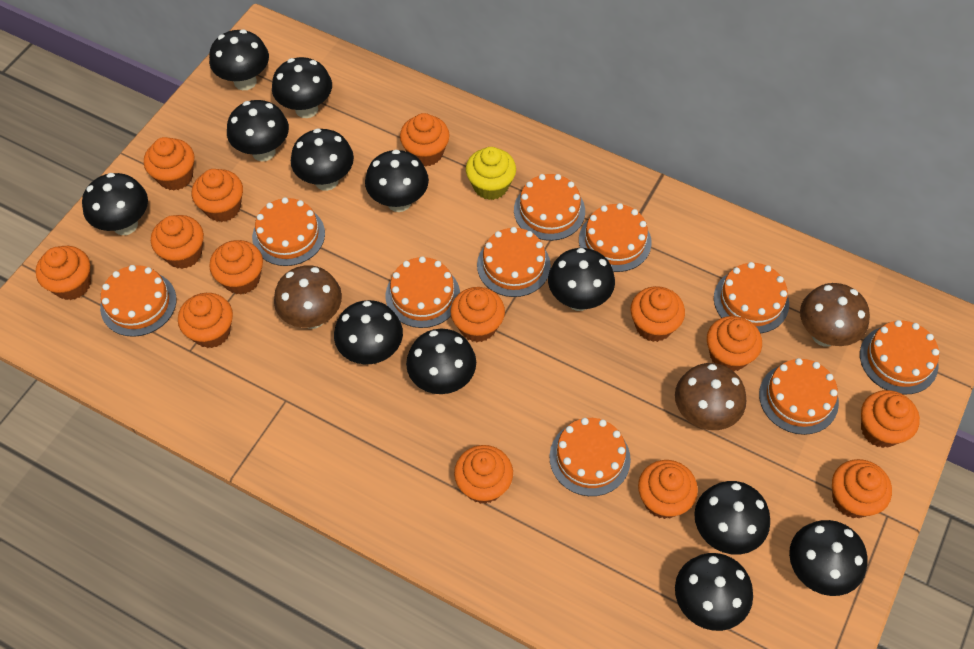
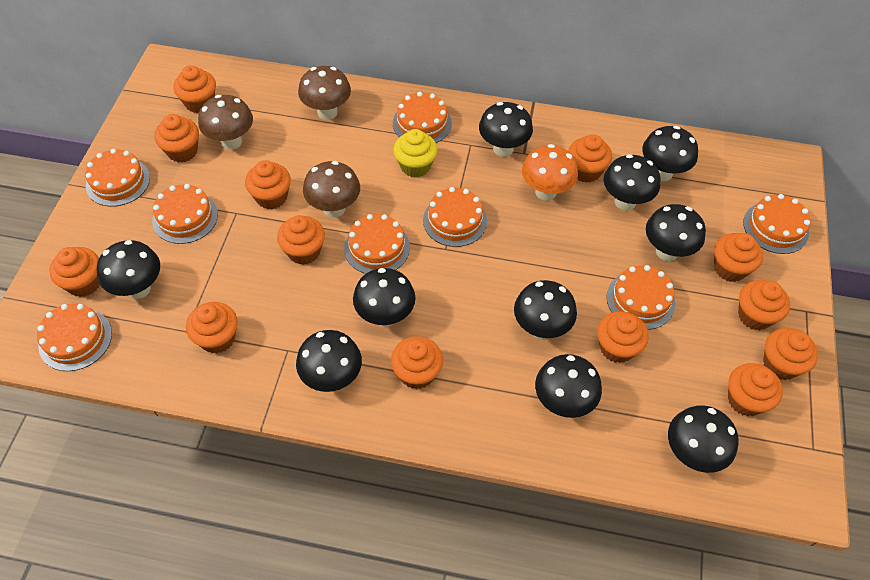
black mushroom: 12 -> 10
orange cake: 10 -> 8
orange cupcake: 14 -> 13
orange mushroom: 0 -> 1

